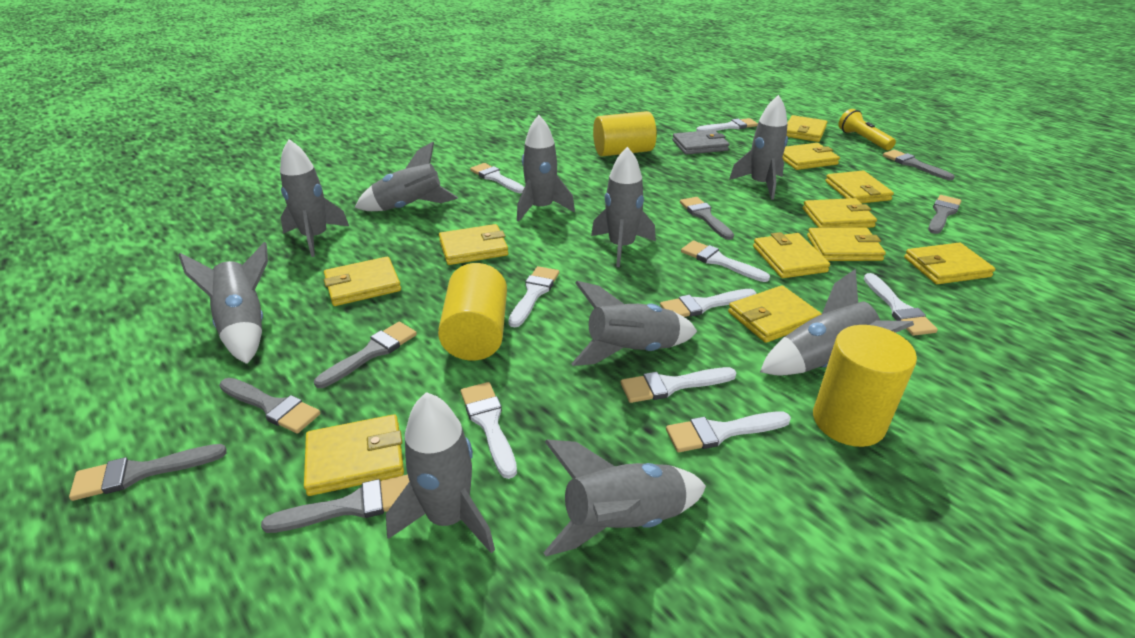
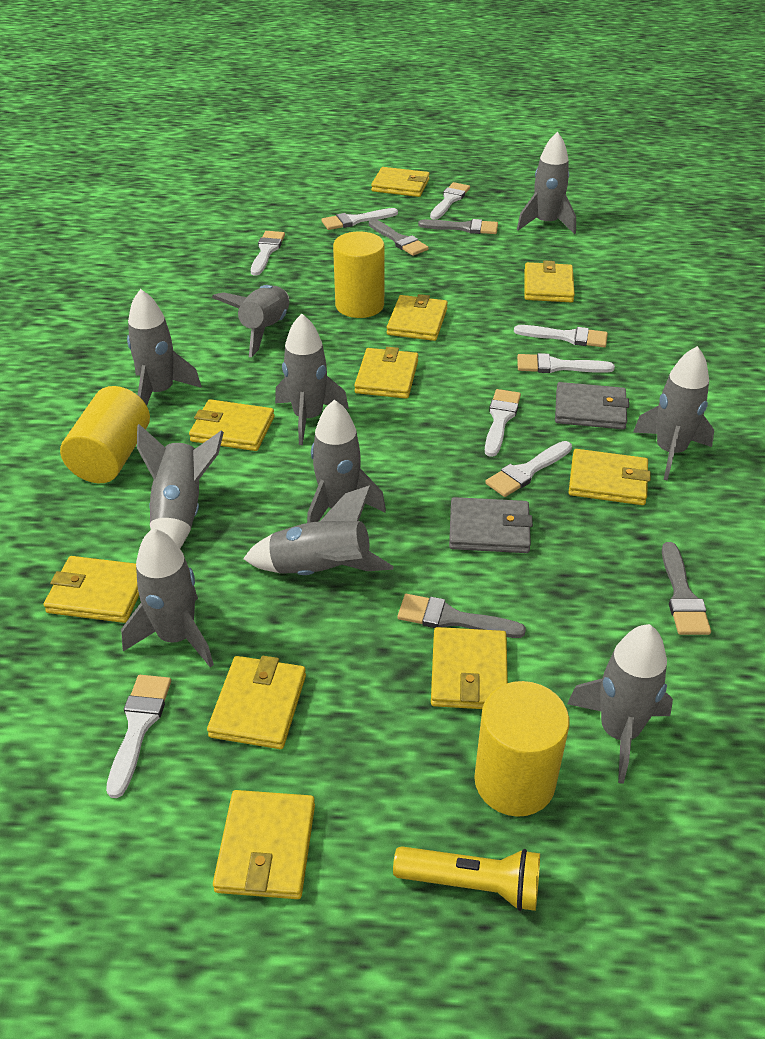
grey brush: 7 -> 4
grey wallet: 1 -> 2
white brush: 9 -> 8
yellow wallet: 11 -> 10

